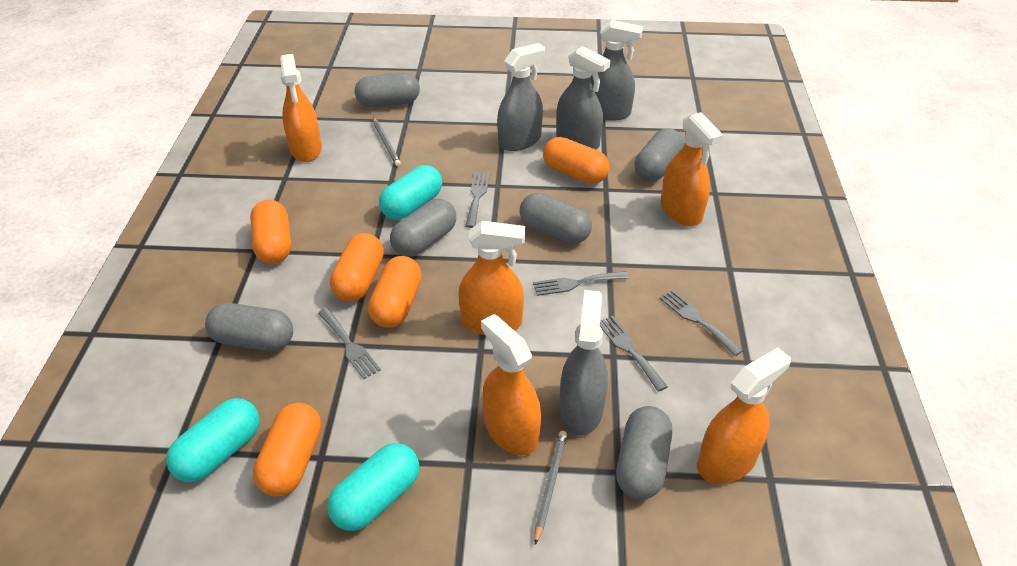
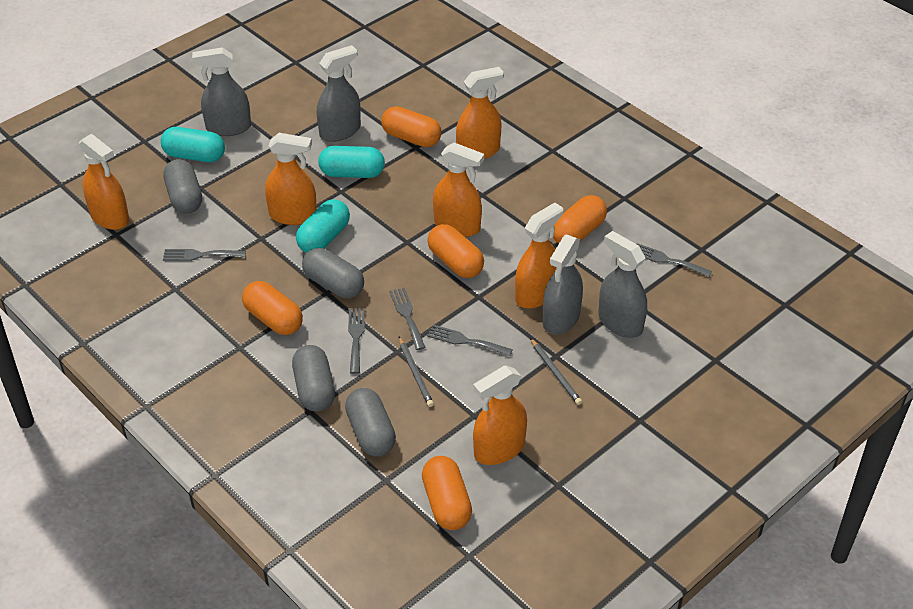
grey capsule: 6 -> 4
orange spray bottle: 5 -> 6

